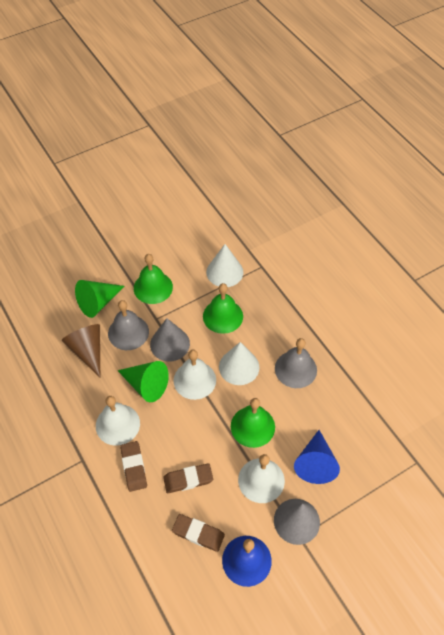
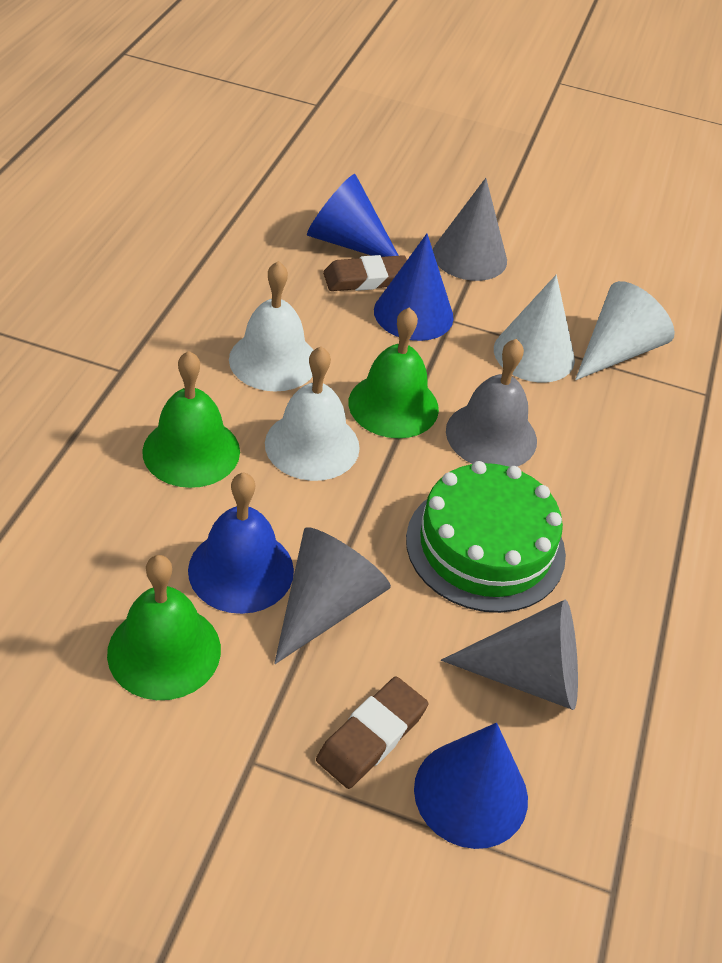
blue cone: 1 -> 3
brown cone: 1 -> 0
brown eraser: 3 -> 2
green cake: 0 -> 1
green cone: 2 -> 0
grey bell: 2 -> 1
grey cone: 2 -> 3
white bell: 3 -> 2

